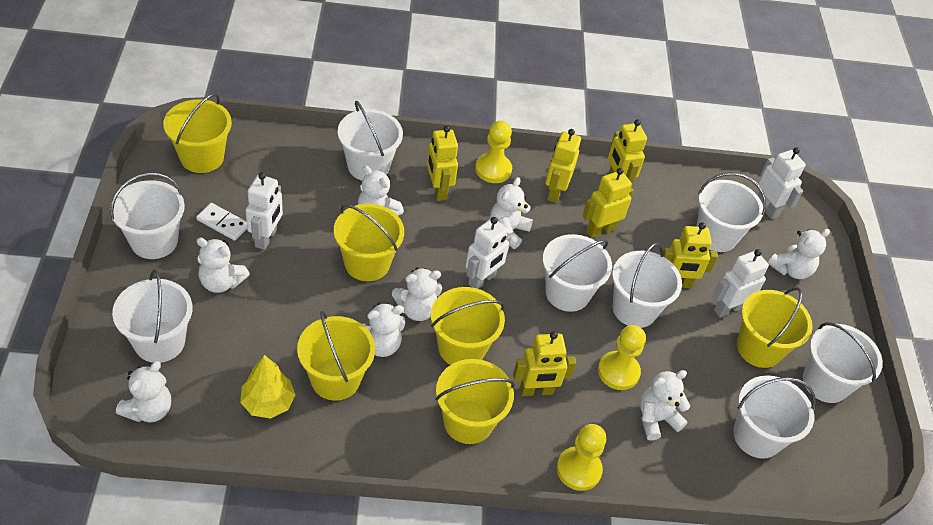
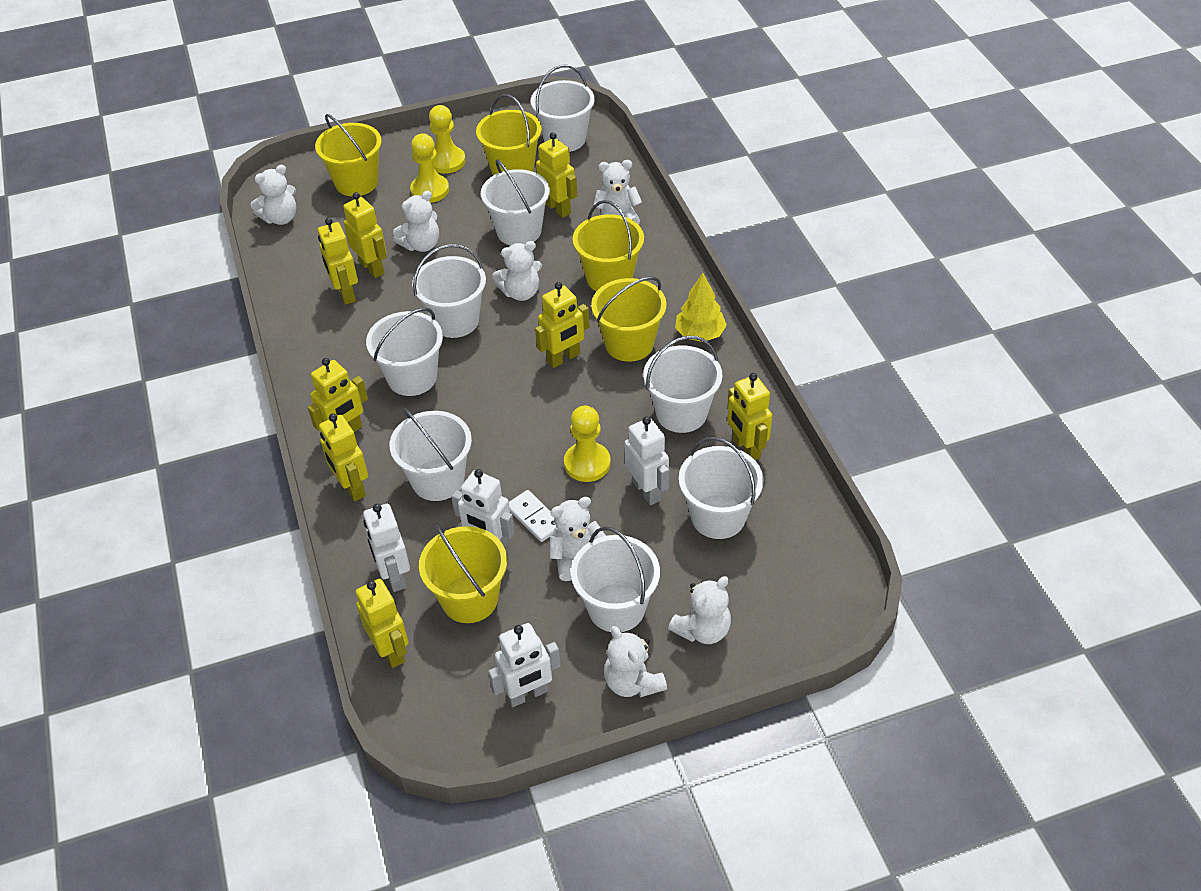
white teddy bear: 8 -> 7
yellow bucket: 6 -> 5
yellow robot: 6 -> 8

